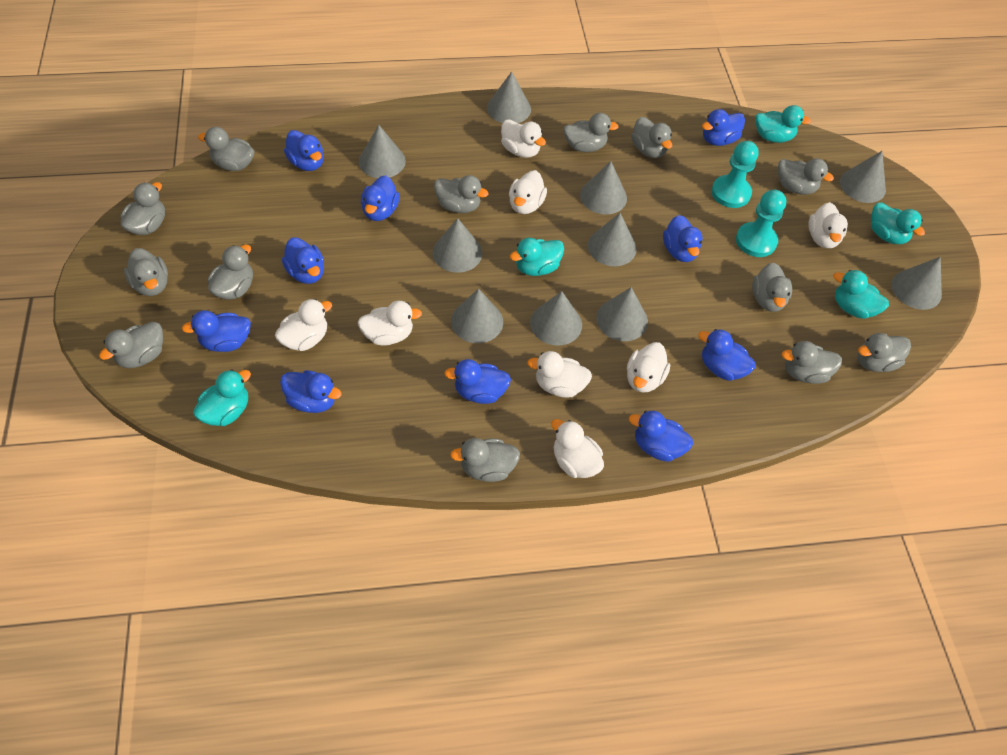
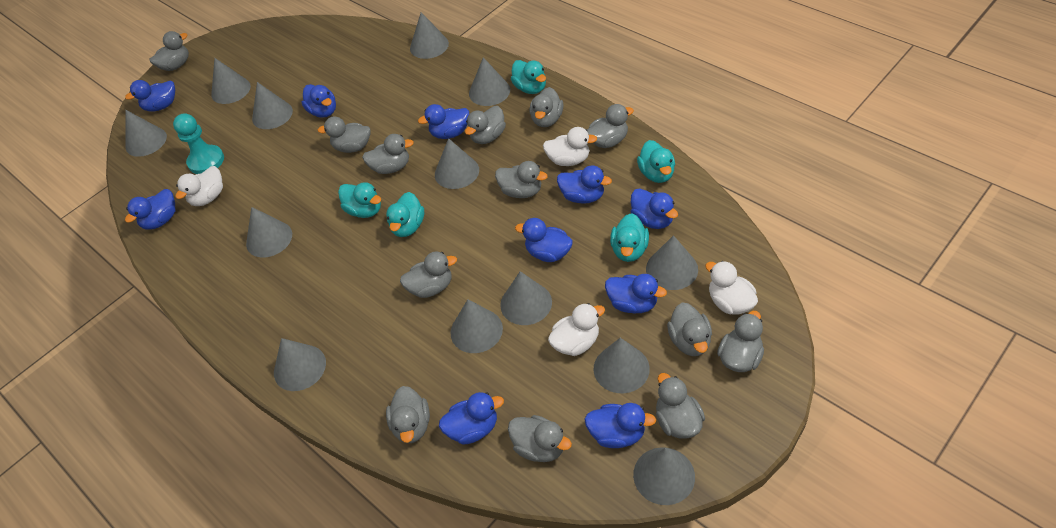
grey cone: 10 -> 13
turquoise pawn: 2 -> 1
white duck: 8 -> 4

